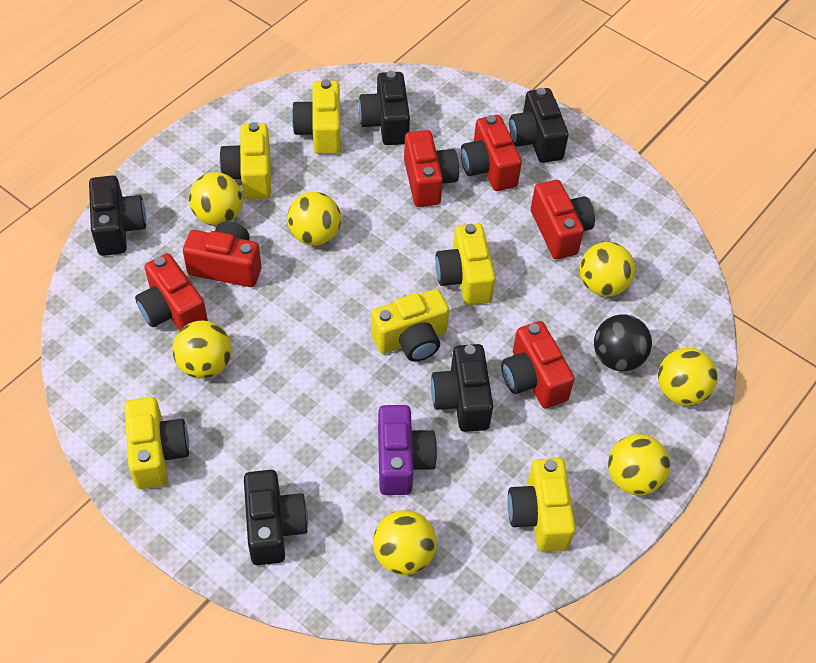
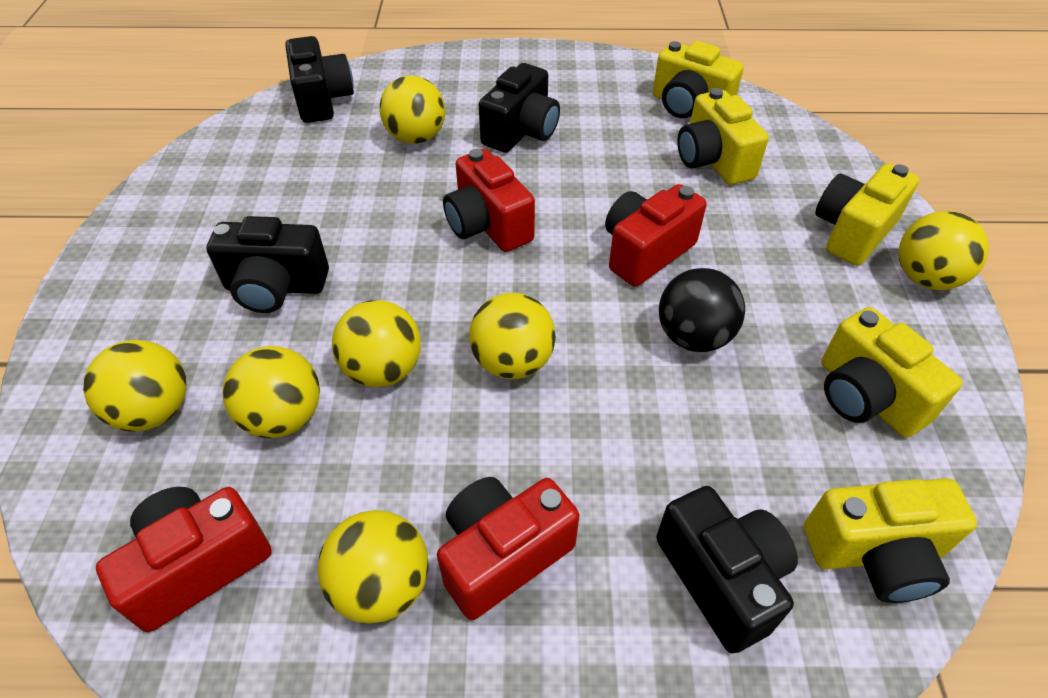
black camera: 5 -> 4
purple camera: 1 -> 0
red camera: 6 -> 4
yellow camera: 6 -> 5

